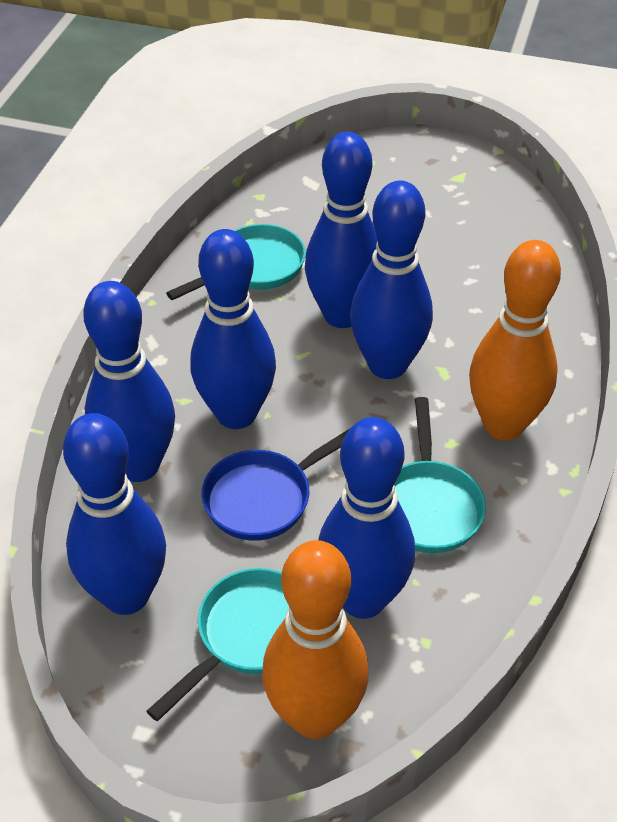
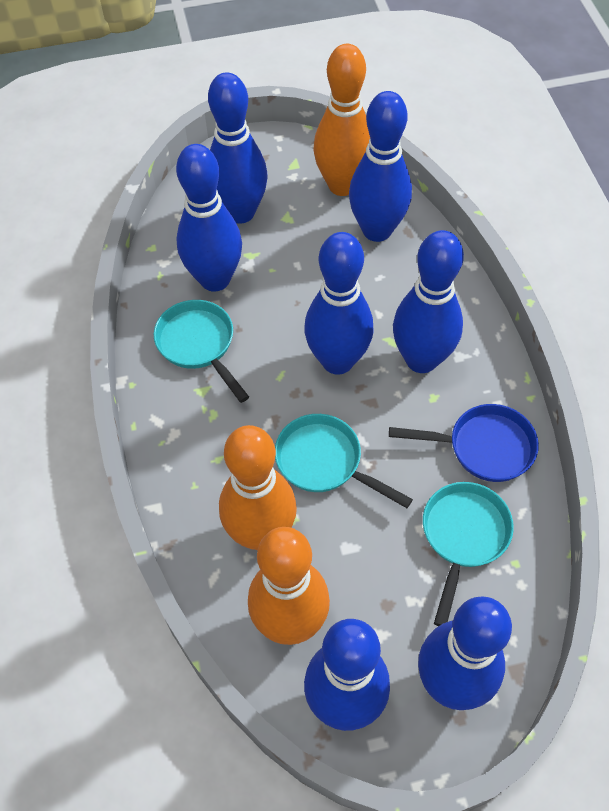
blue bowling pin: 6 -> 7
orange bowling pin: 2 -> 3

